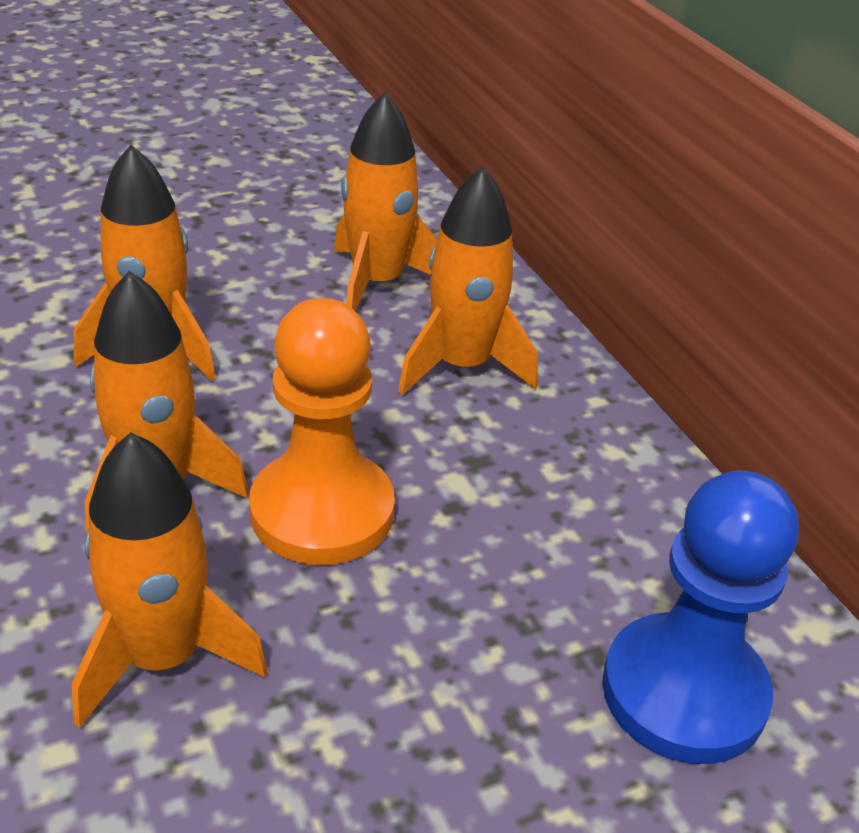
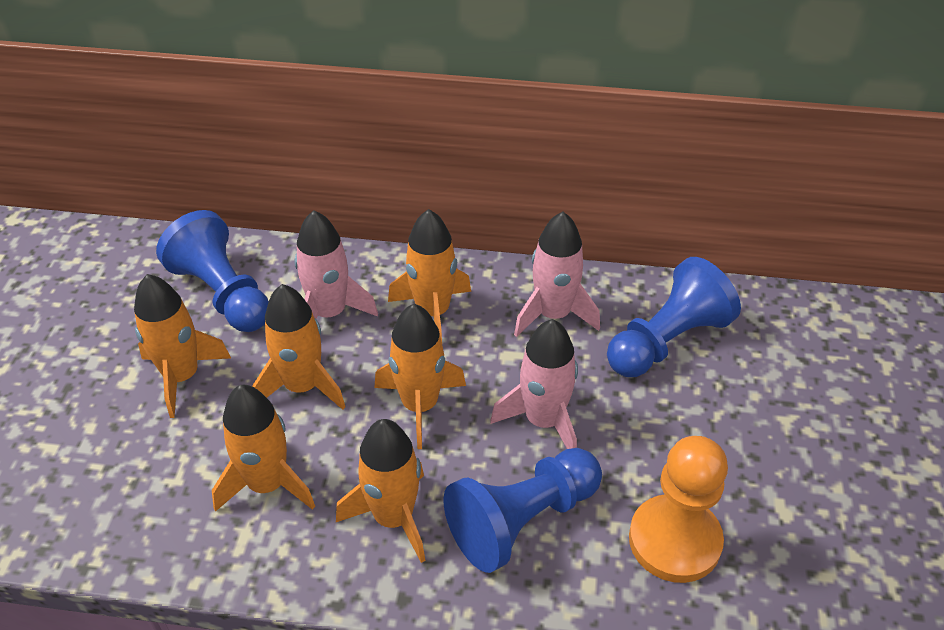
blue pawn: 1 -> 3
orange rocket: 5 -> 6
pink rocket: 0 -> 3

